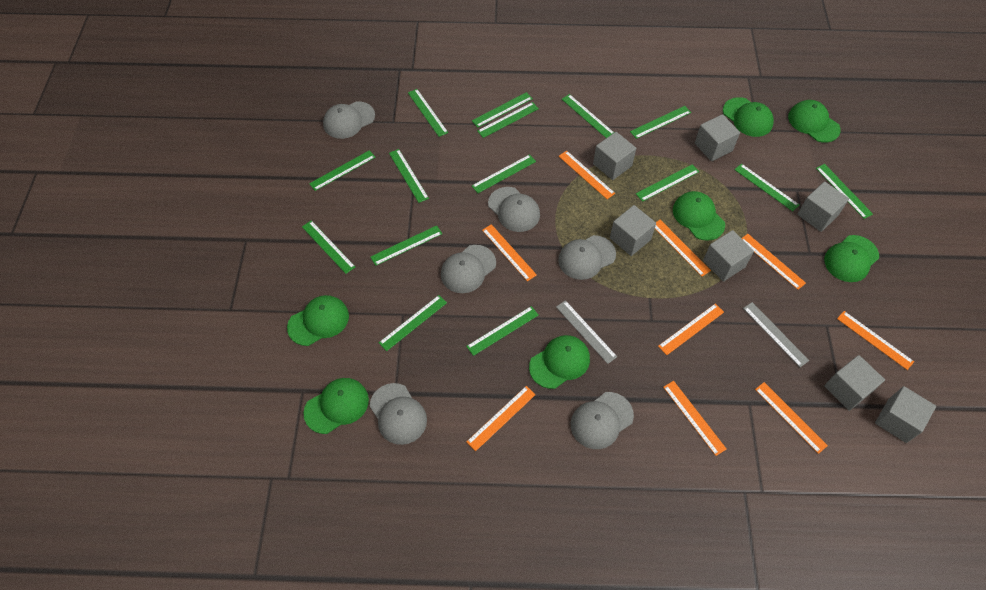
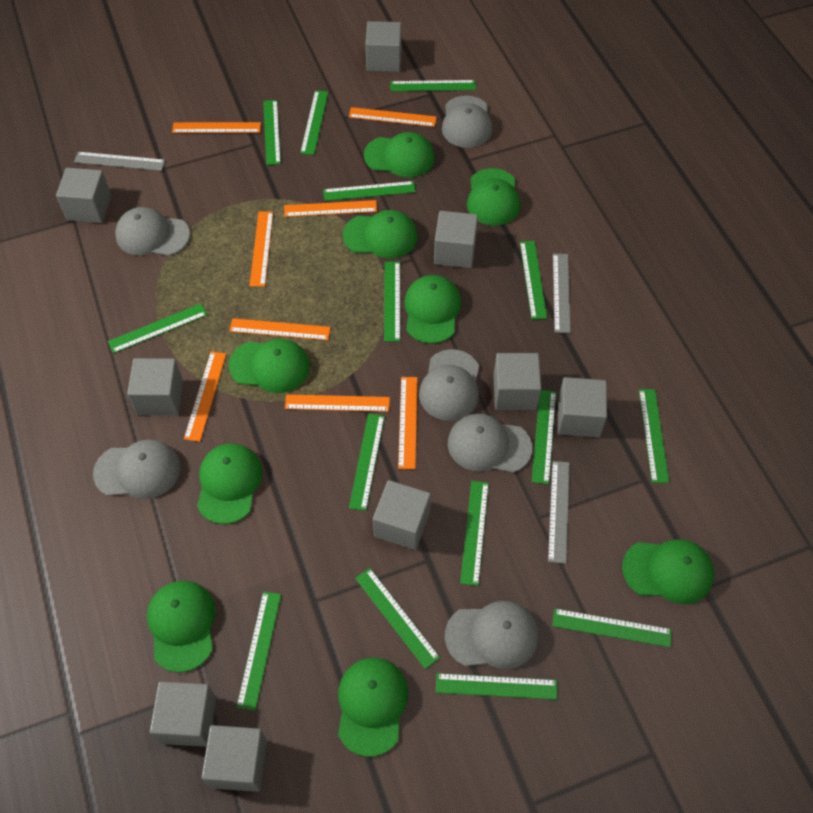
green cap: 7 -> 9
grey cube: 7 -> 9
grey ruler: 2 -> 3
orange ruler: 9 -> 8

